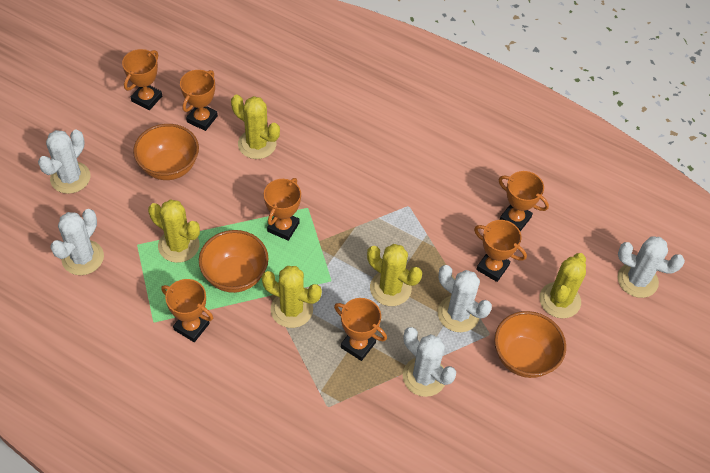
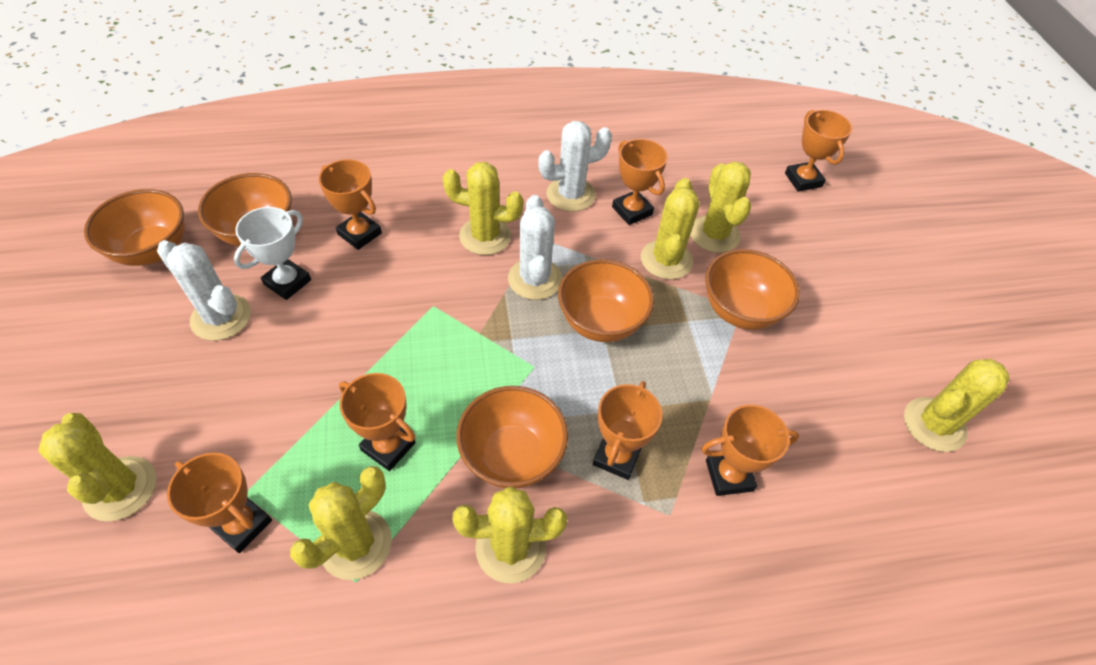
orange bowl: 3 -> 5
white cactus: 5 -> 3
white trophy: 0 -> 1
yellow cactus: 5 -> 7

